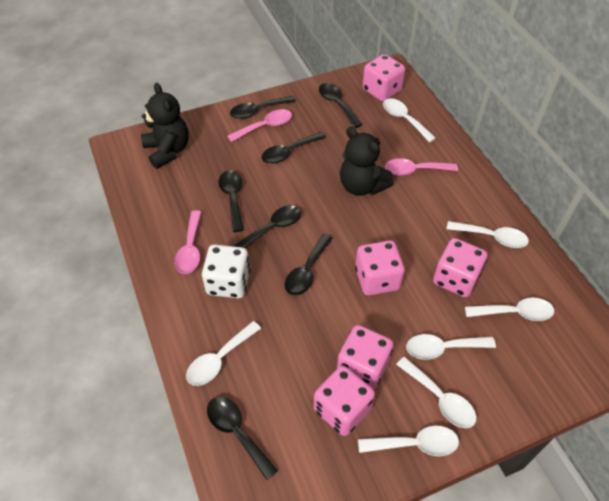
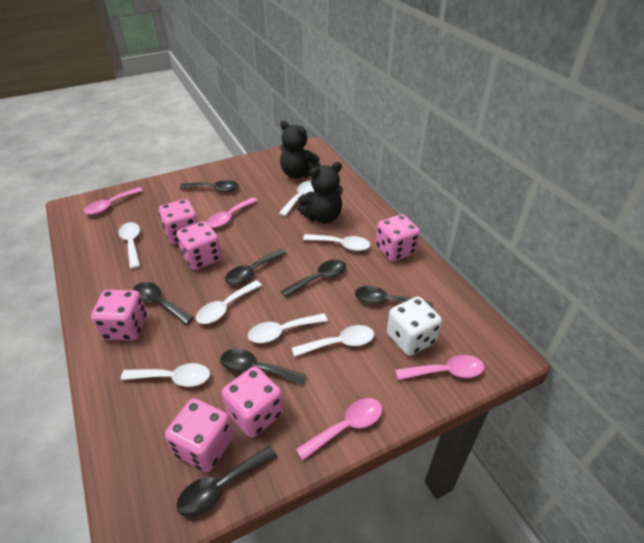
pink dice: 5 -> 6
pink spoon: 3 -> 4

